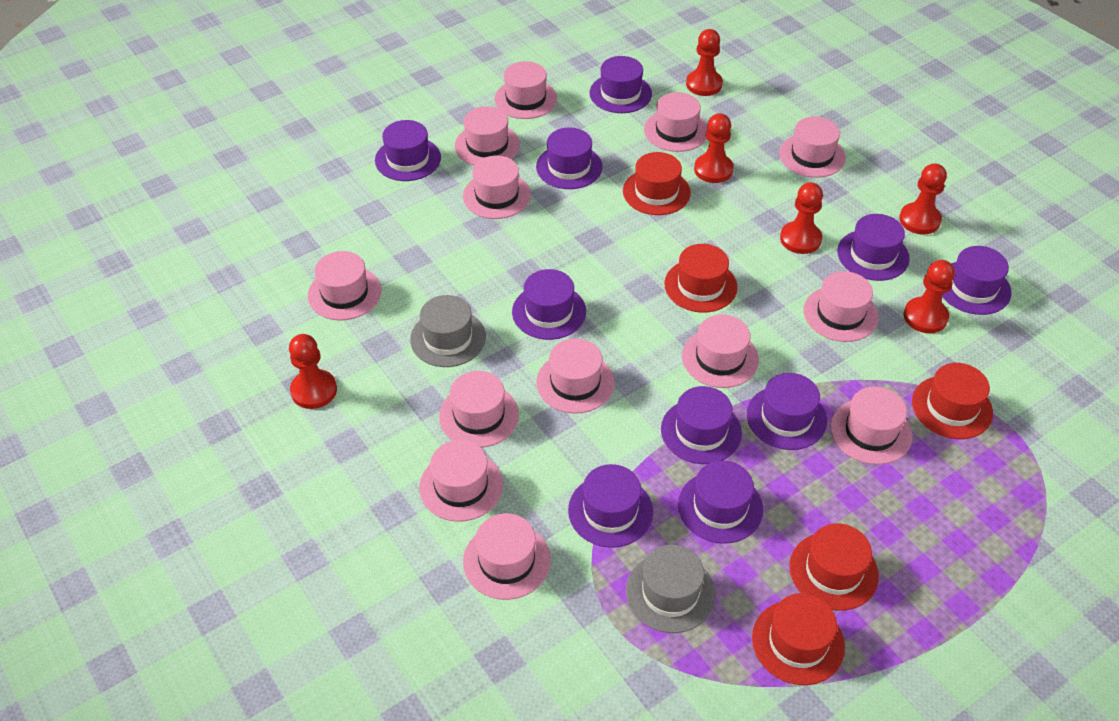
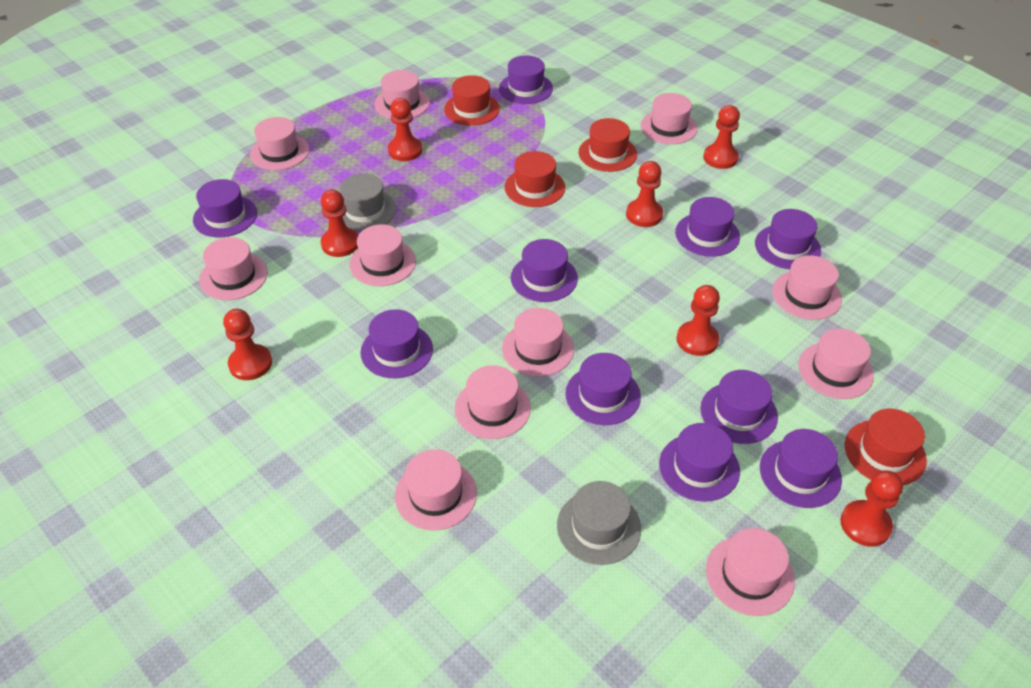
pink hat: 13 -> 11
red hat: 5 -> 4
red pawn: 6 -> 7

